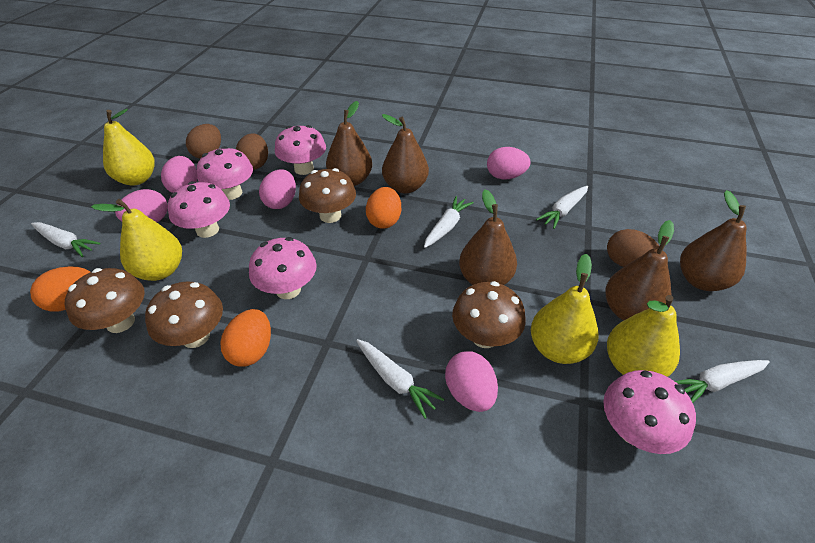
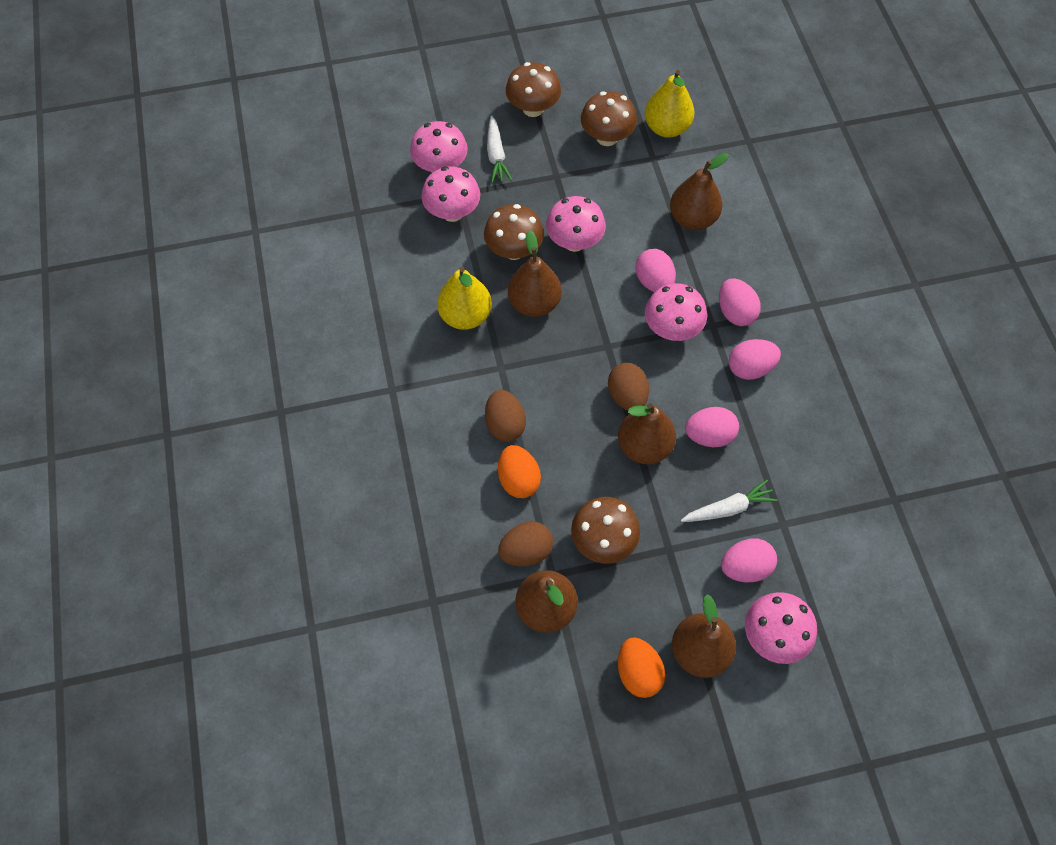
orange egg: 3 -> 2
white carrot: 5 -> 2
yellow pear: 4 -> 2

